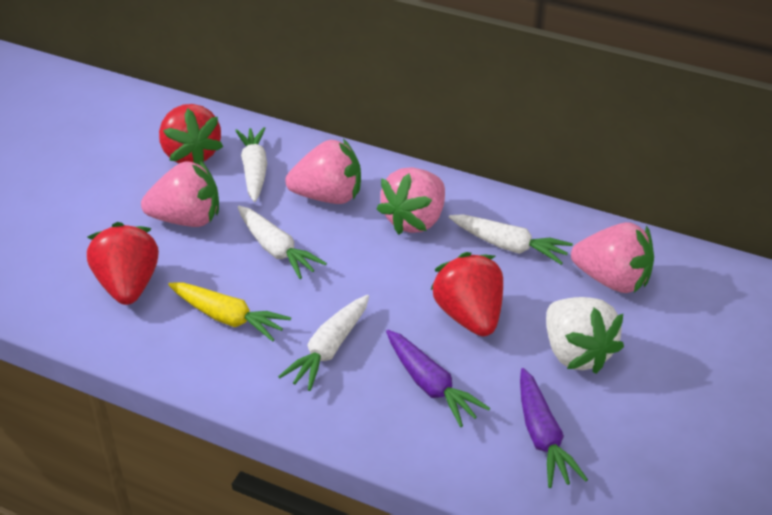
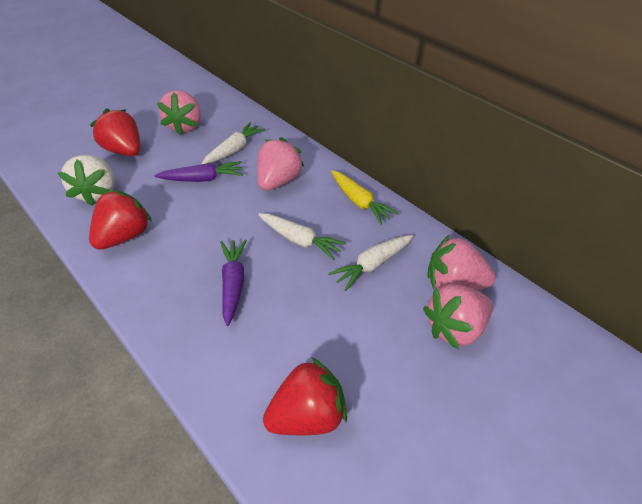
white carrot: 4 -> 3

